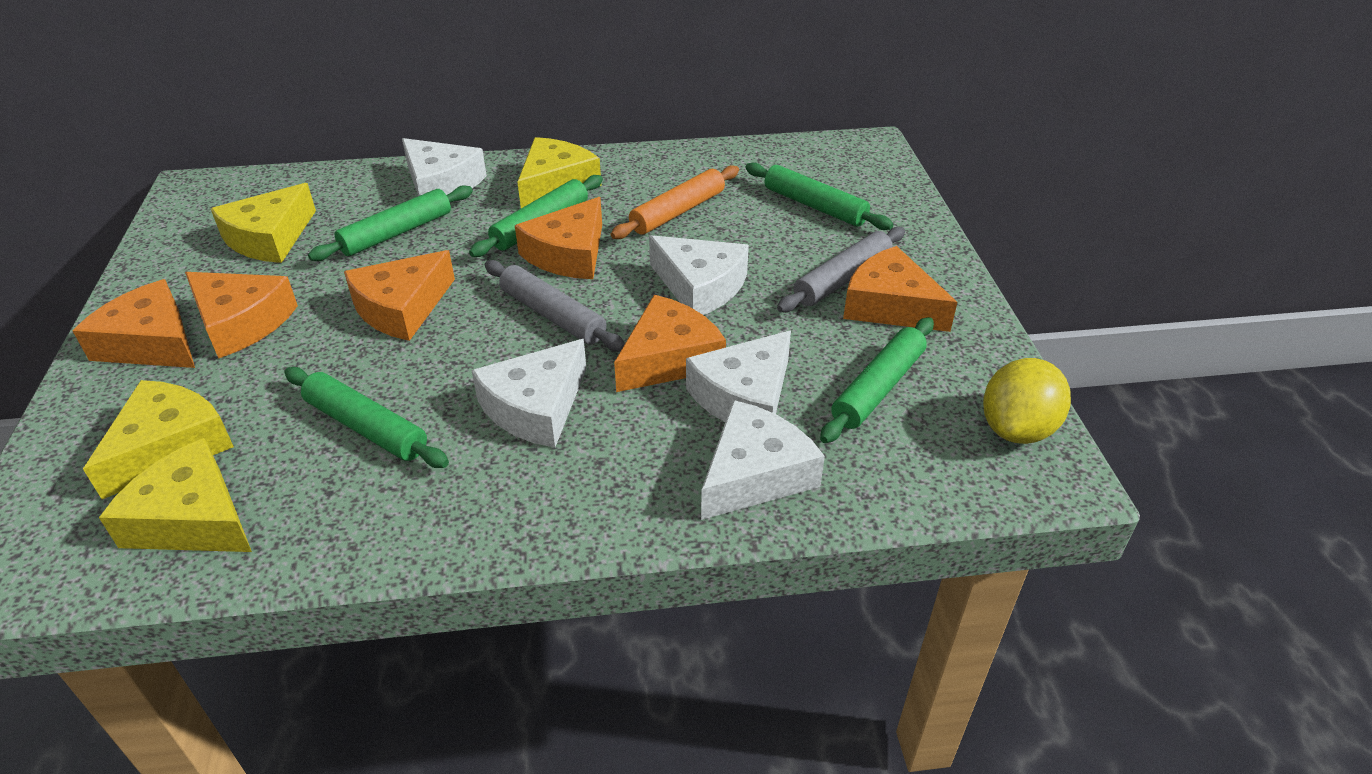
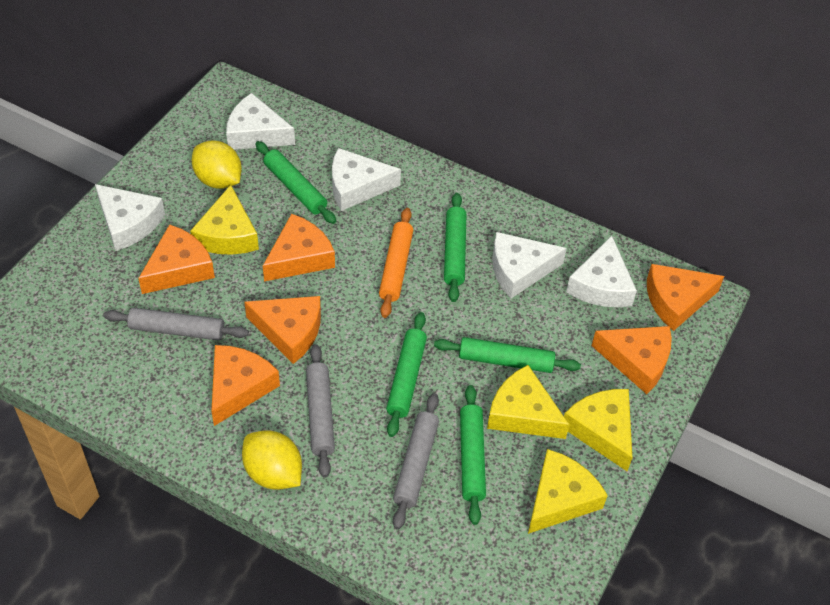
grey rolling pin: 2 -> 3
yellow lemon: 1 -> 2

